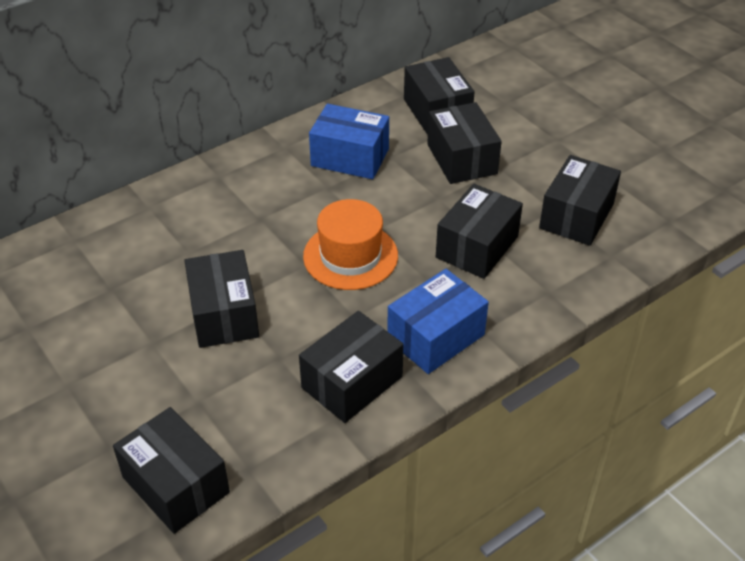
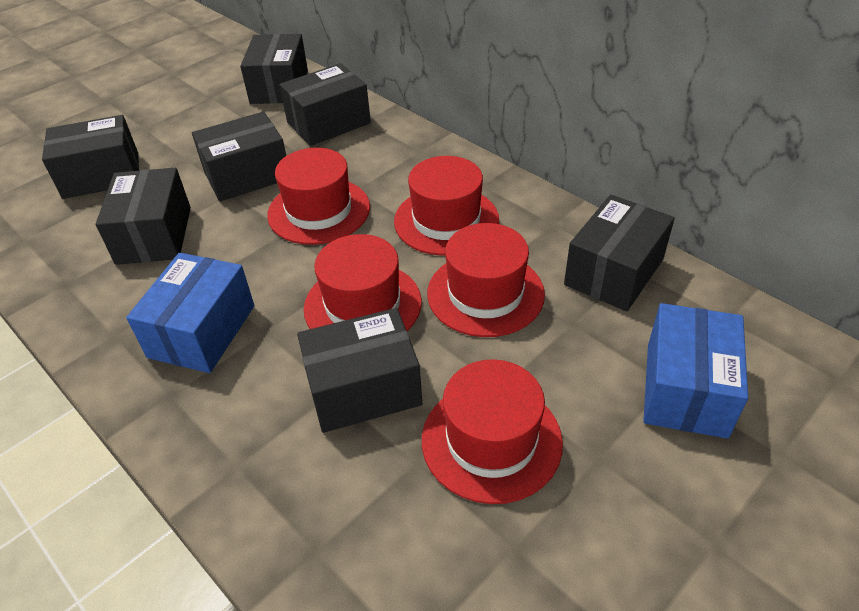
orange hat: 1 -> 0
red hat: 0 -> 5

